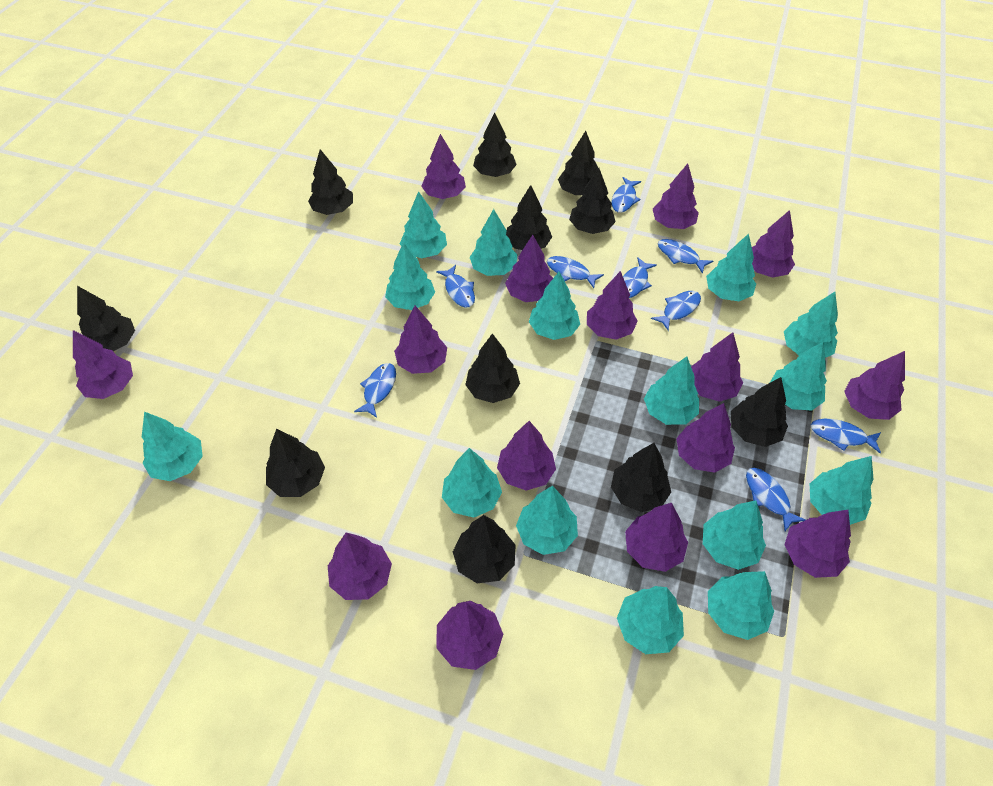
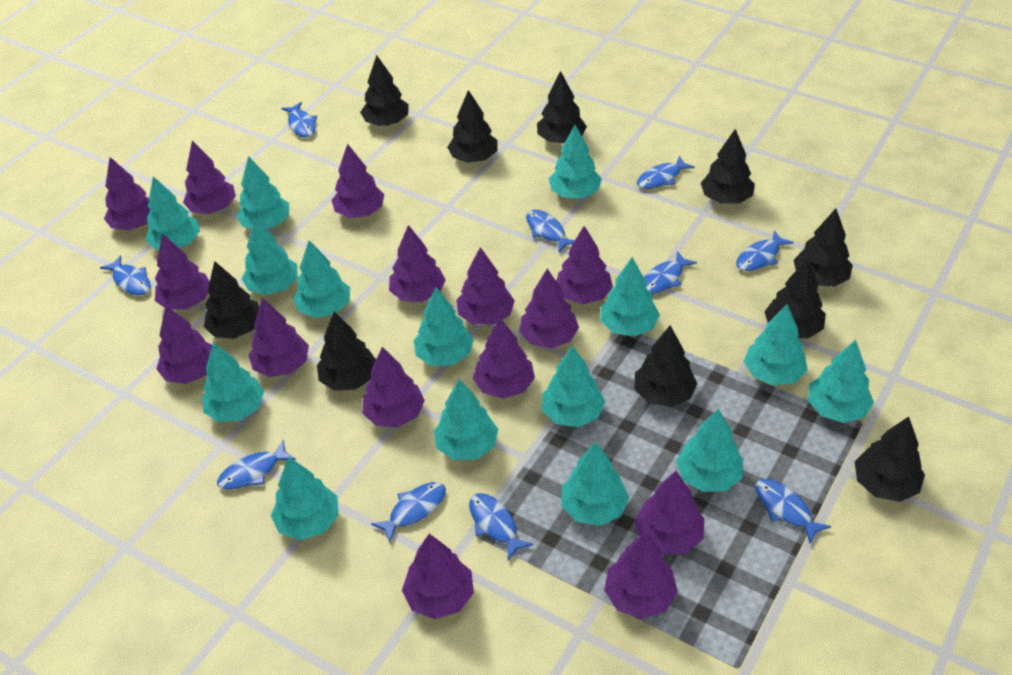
black tree: 11 -> 10
blue fish: 9 -> 10

